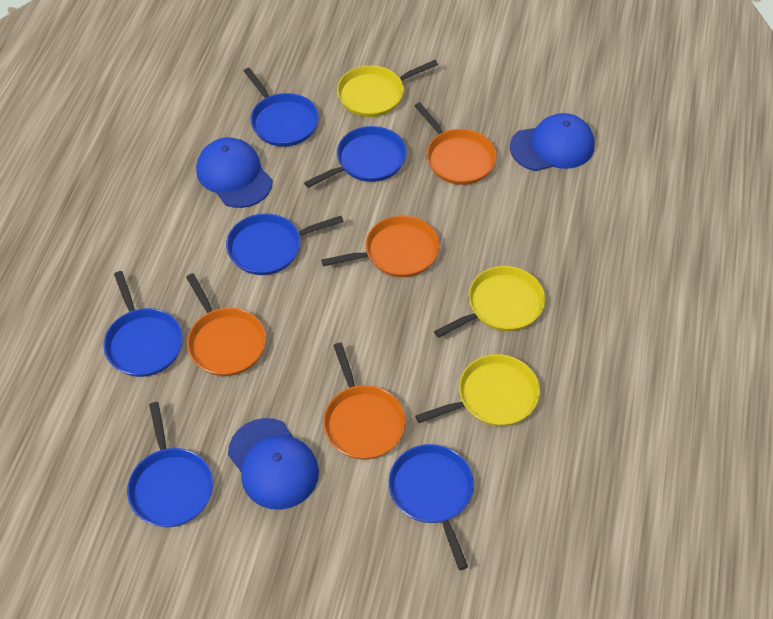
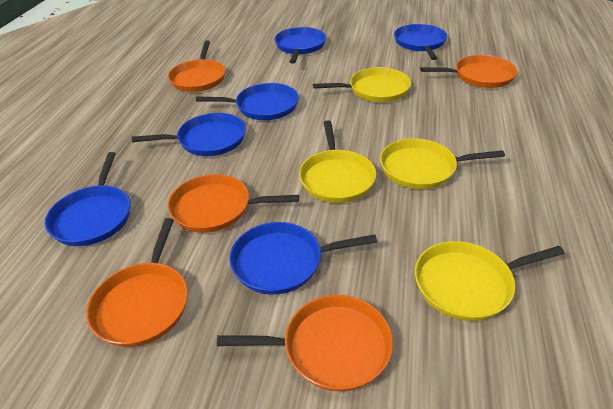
blue cap: 3 -> 0
orange pan: 4 -> 5
yellow pan: 3 -> 4

